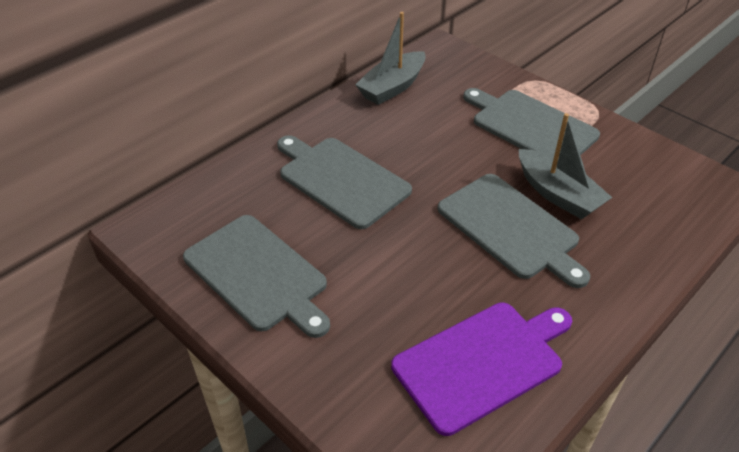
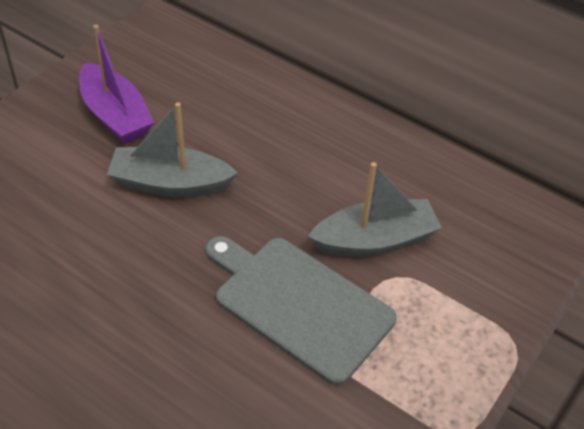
grey cutting board: 4 -> 1
purple boat: 0 -> 1
purple cutting board: 1 -> 0

